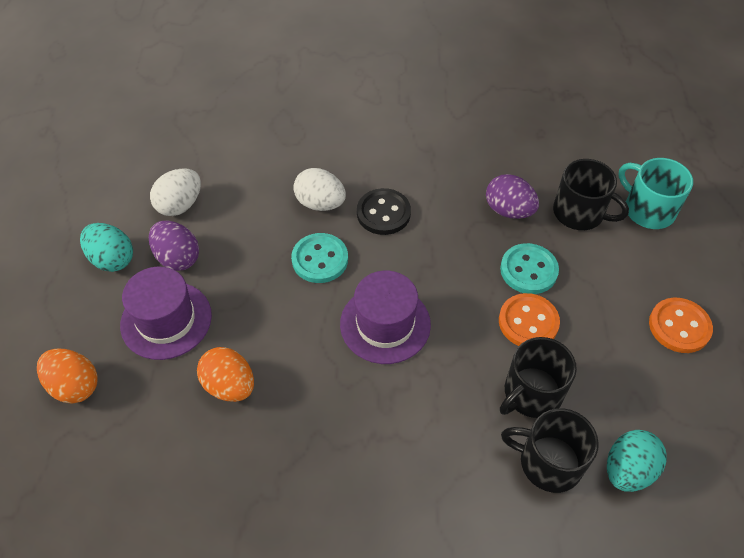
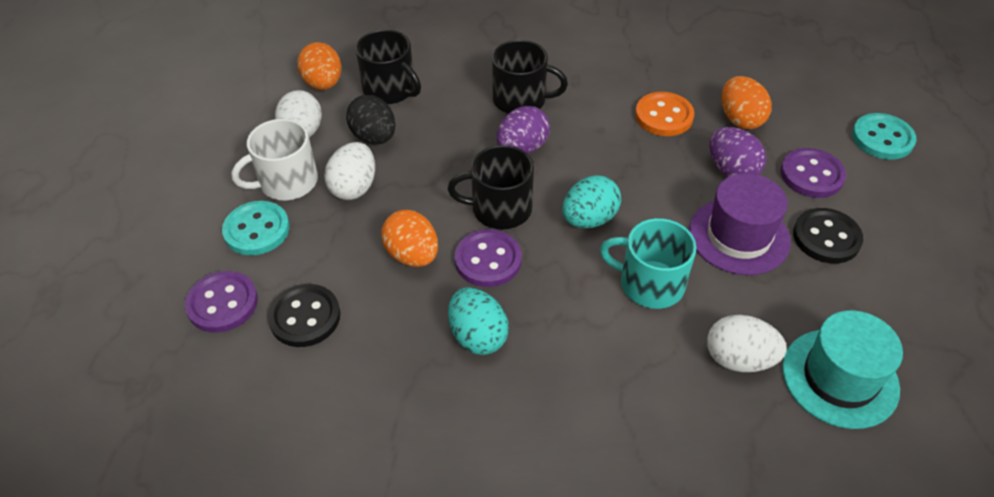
black button: 1 -> 2
black egg: 0 -> 1
orange button: 2 -> 1
orange egg: 2 -> 3
purple button: 0 -> 3
purple hat: 2 -> 1
turquoise hat: 0 -> 1
white egg: 2 -> 3
white mug: 0 -> 1

